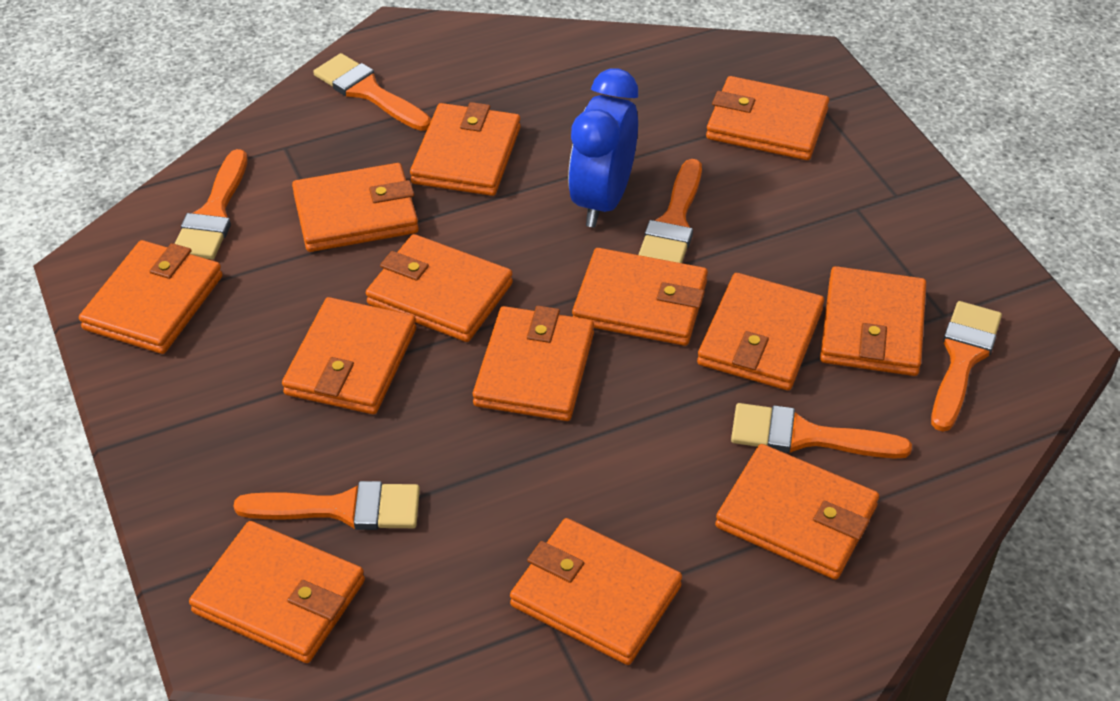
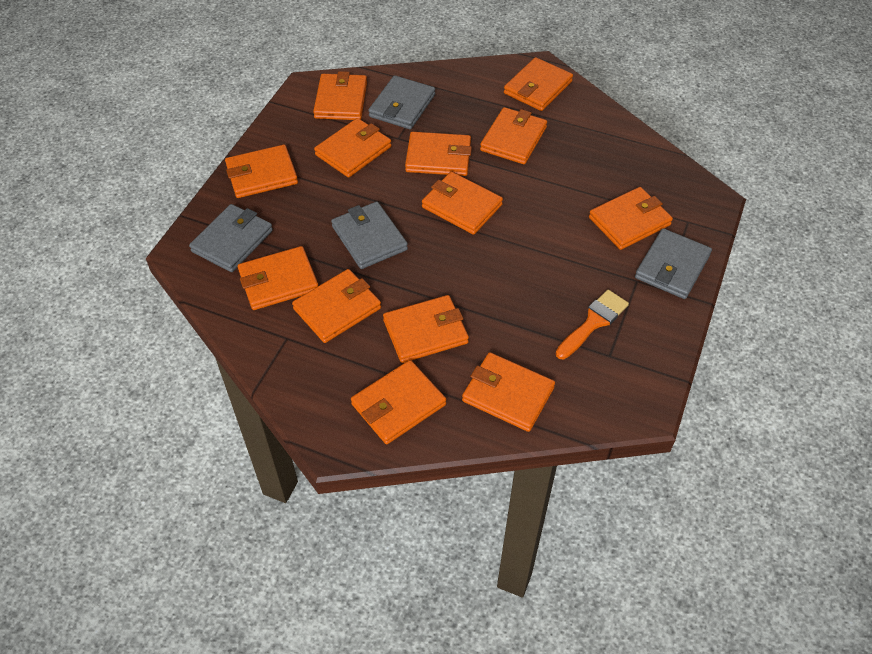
blue clock: 1 -> 0
grey wallet: 0 -> 4
orange brush: 6 -> 1

